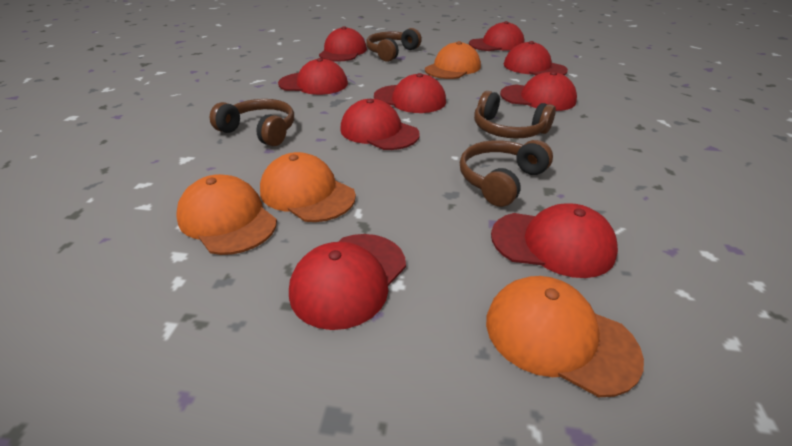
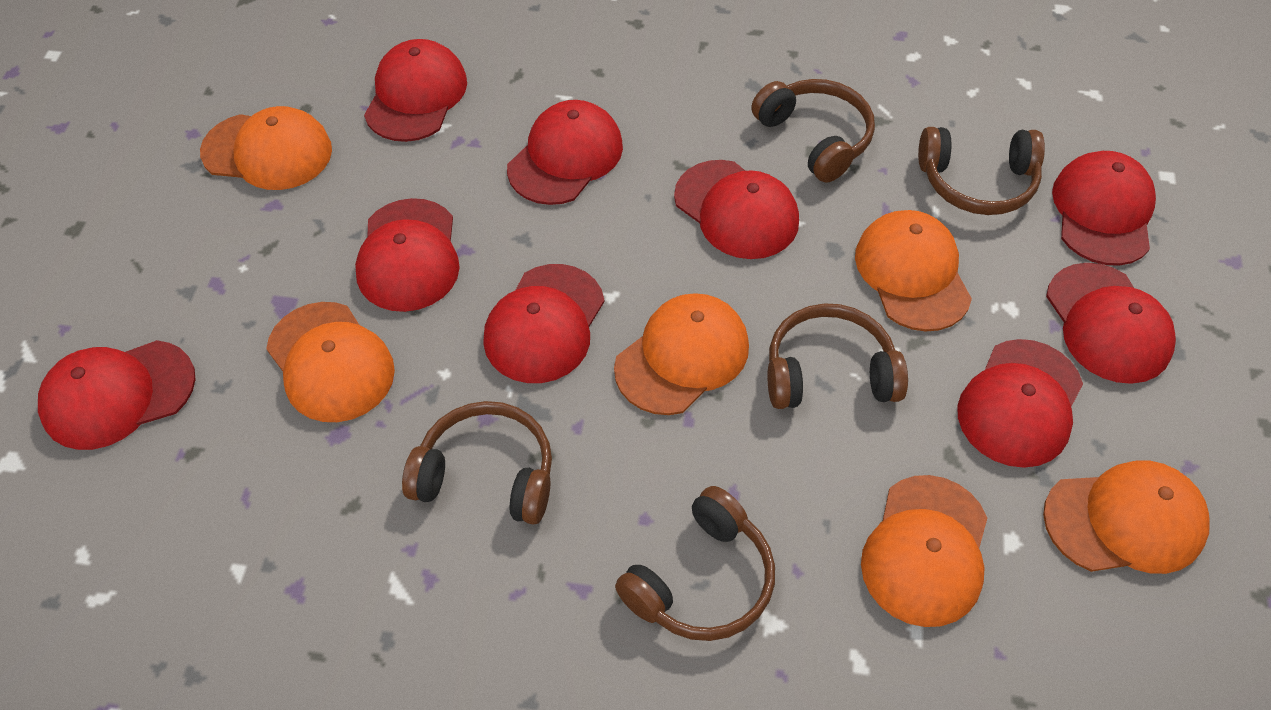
brown headphones: 4 -> 5
orange cap: 4 -> 6

